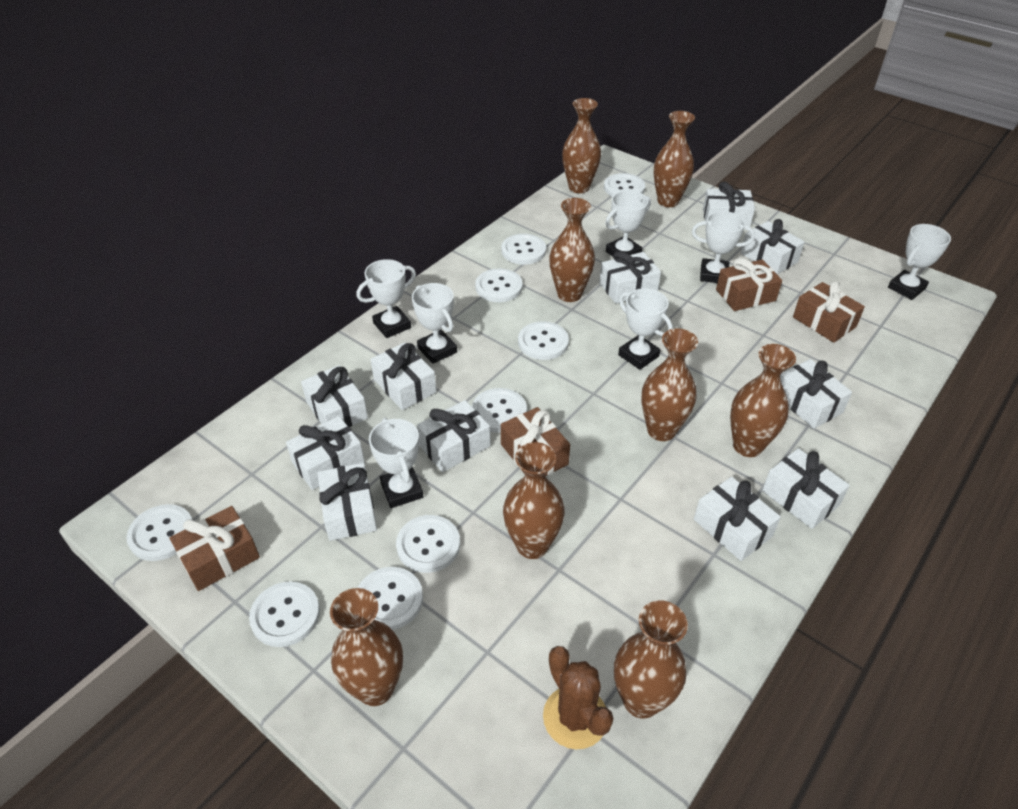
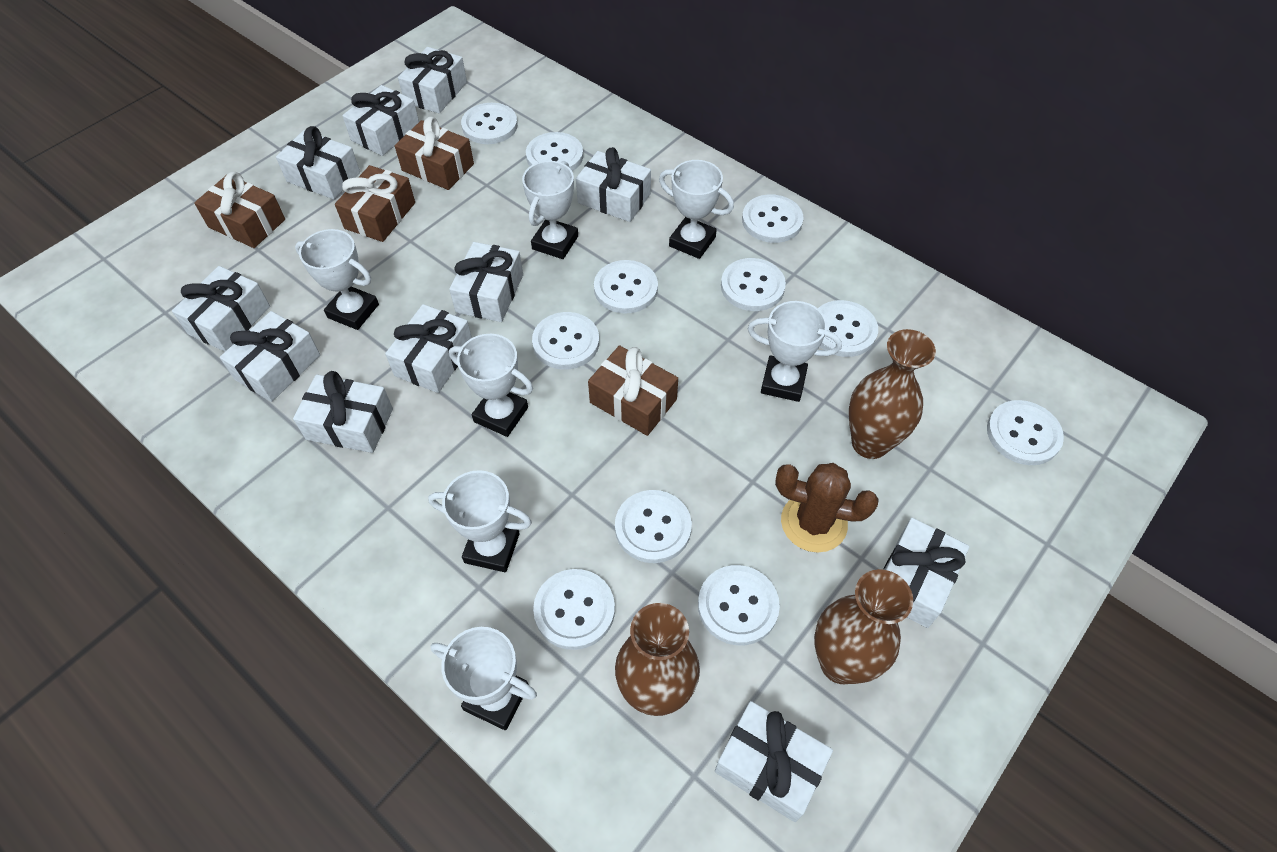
brown vase: 8 -> 3
white button: 9 -> 11

